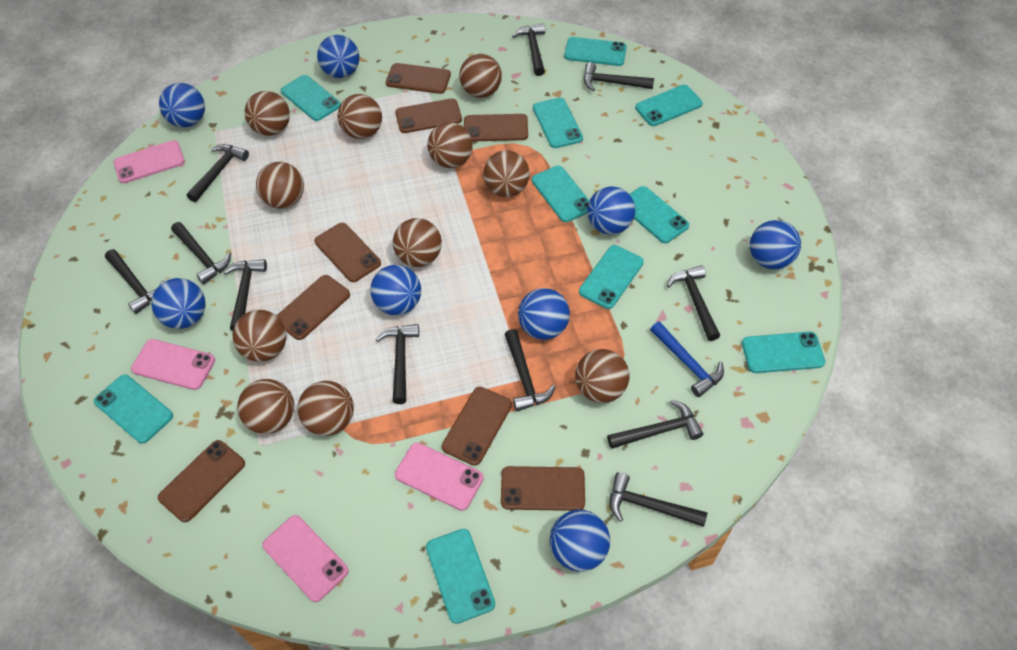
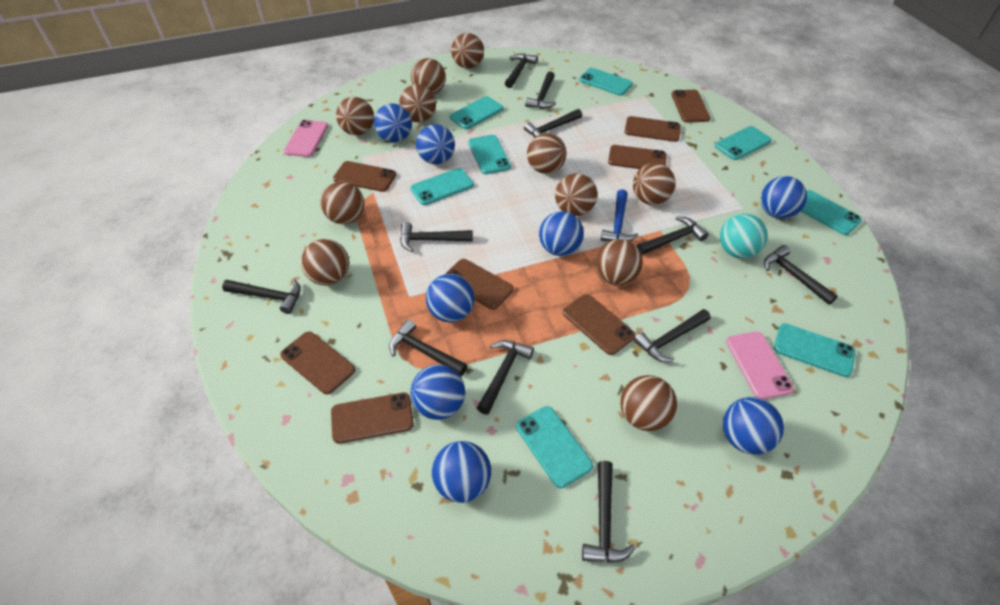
pink phone: 4 -> 2
turquoise ball: 0 -> 1
turquoise phone: 10 -> 8

